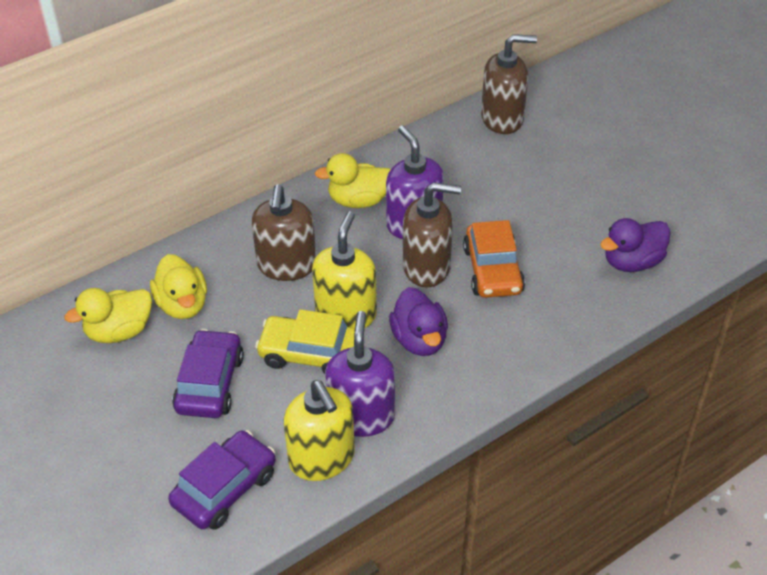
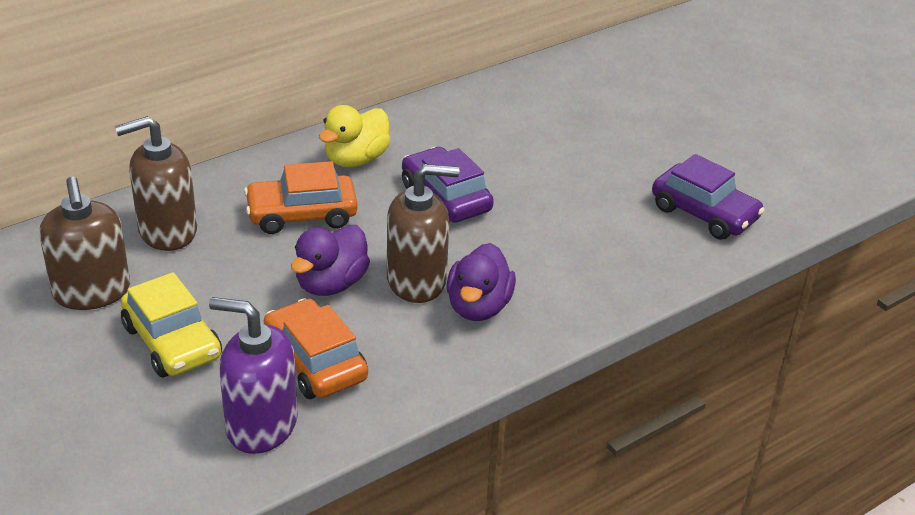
orange car: 1 -> 2
purple soap dispenser: 2 -> 1
yellow duck: 3 -> 1
yellow soap dispenser: 2 -> 0

